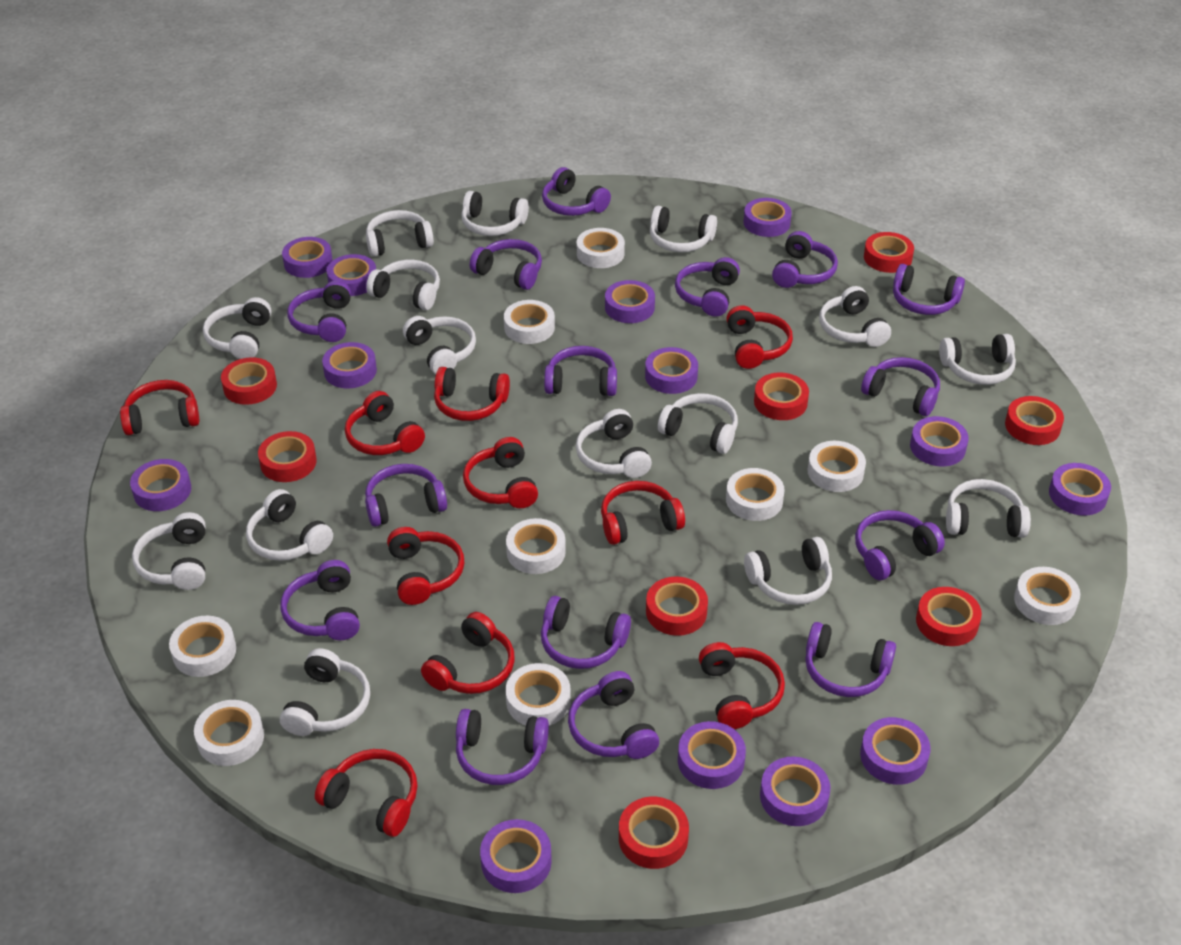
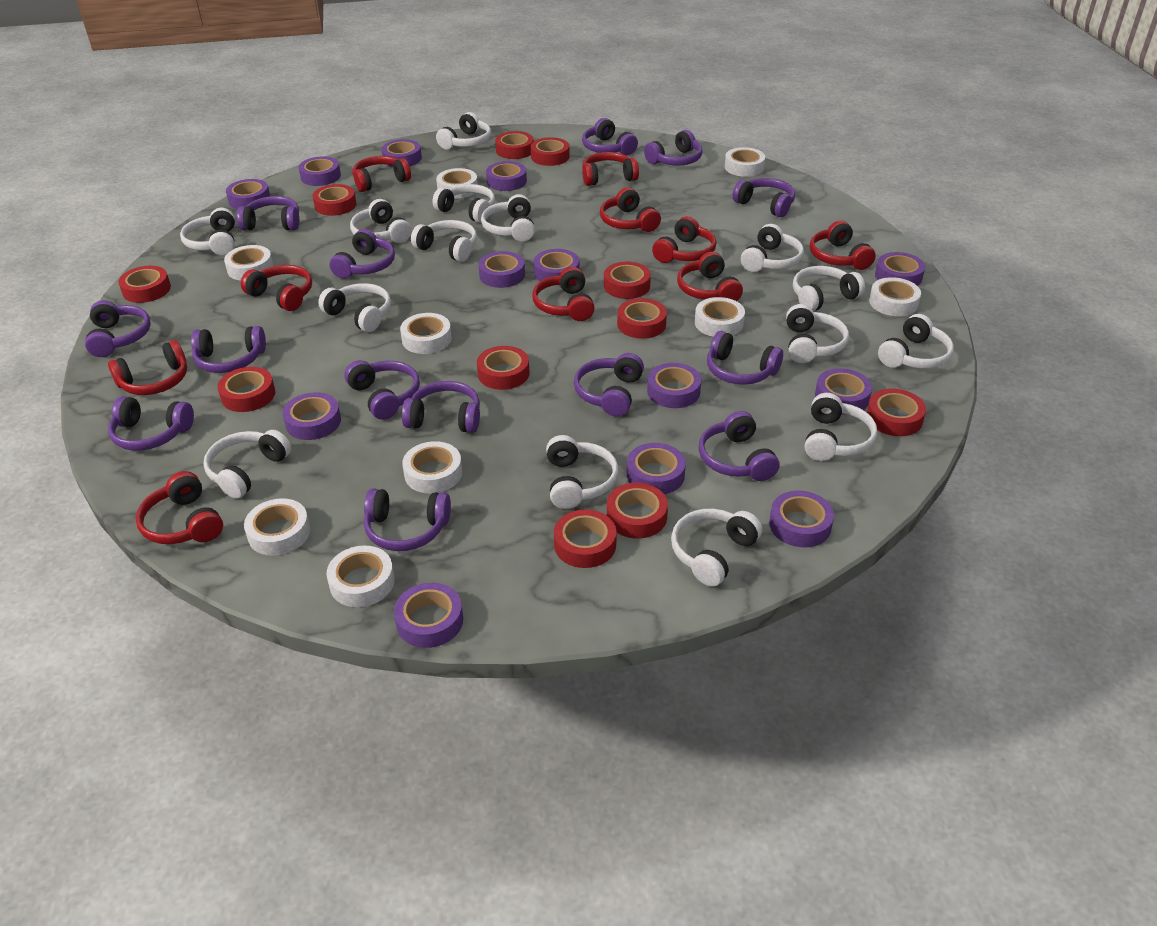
purple headphones: 15 -> 14
red tape: 8 -> 11

